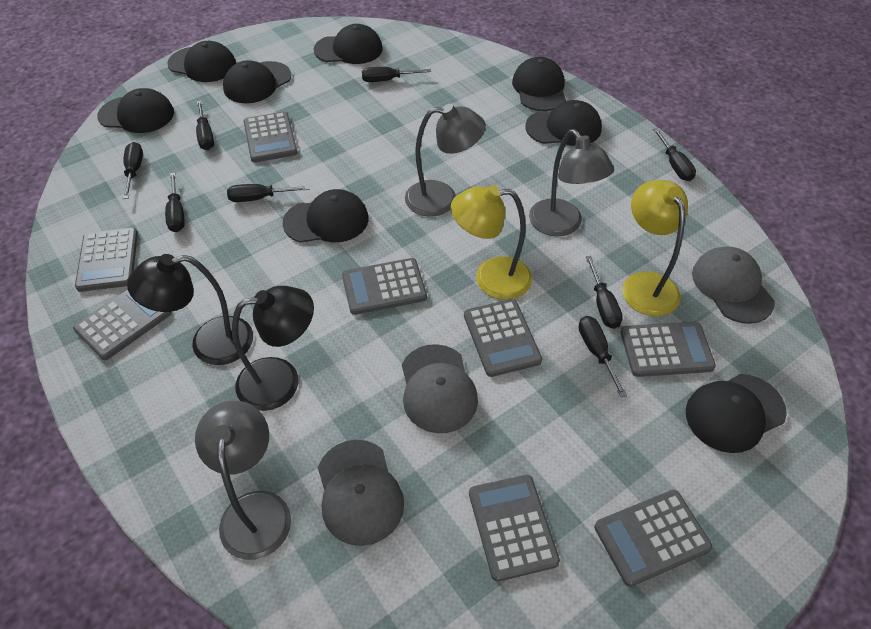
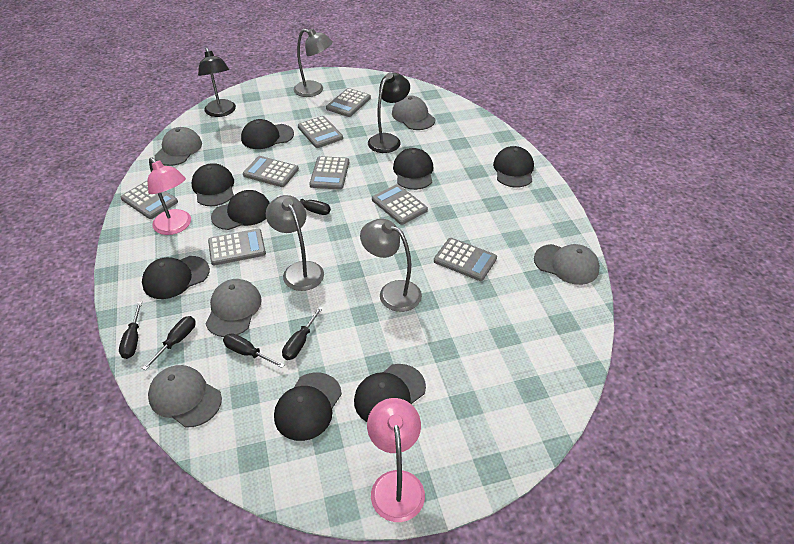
black screwdriver: 8 -> 5
grey cap: 3 -> 5
pink lamp: 0 -> 2
yellow lamp: 2 -> 0

